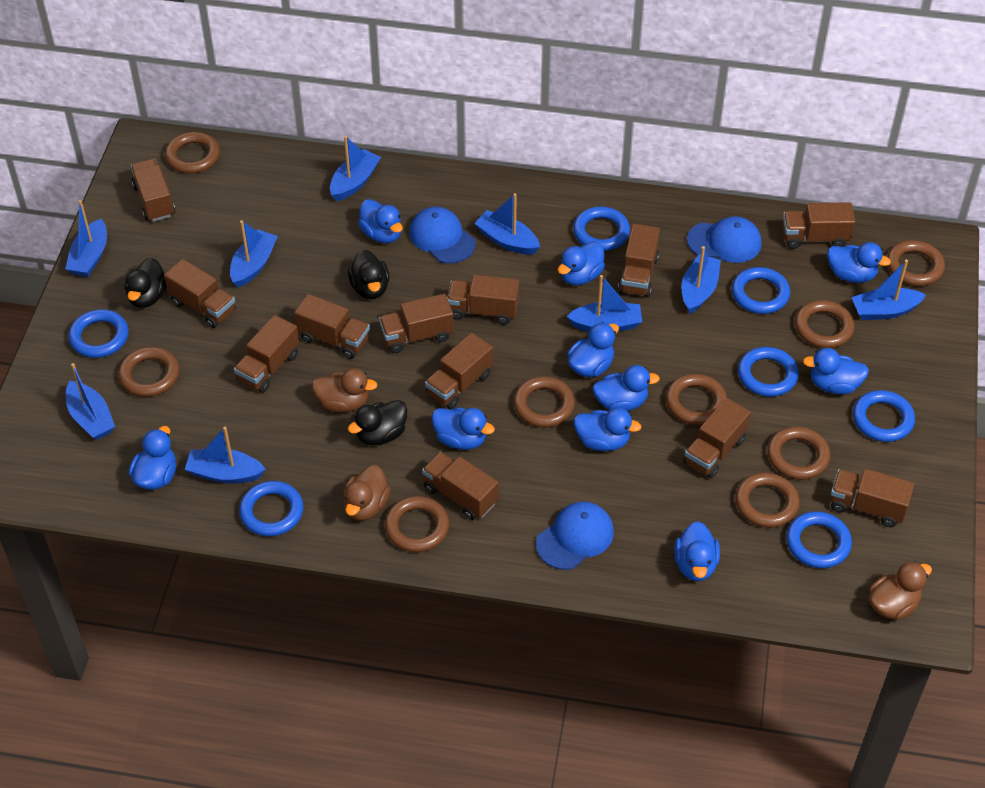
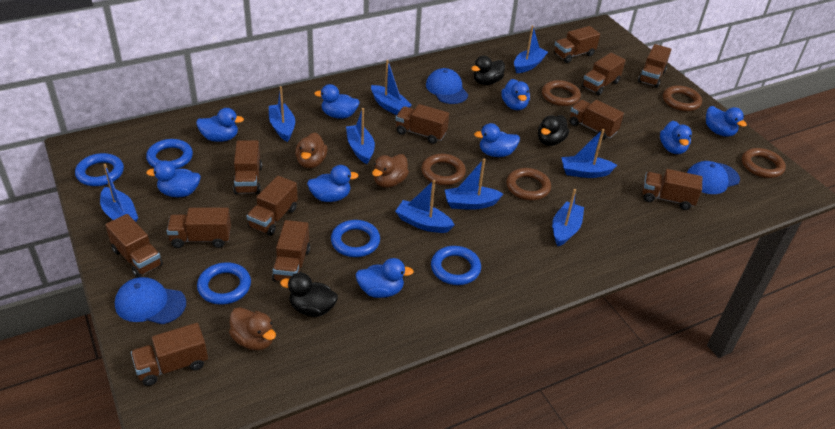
blue duck: 10 -> 9
blue ring: 7 -> 5
brown ring: 9 -> 5

